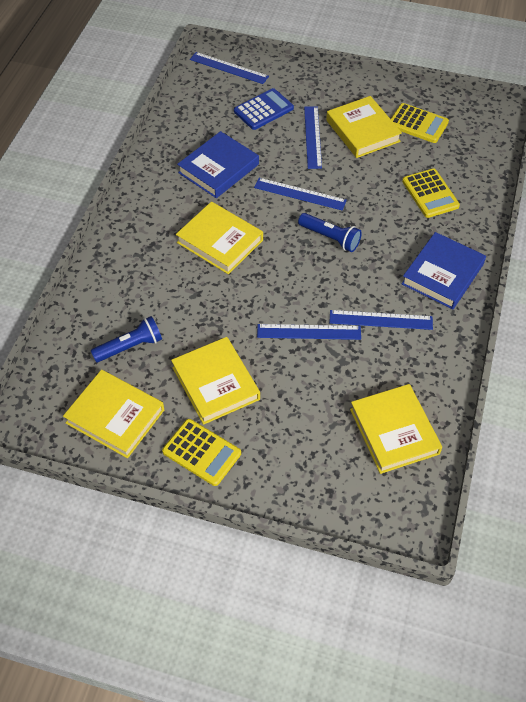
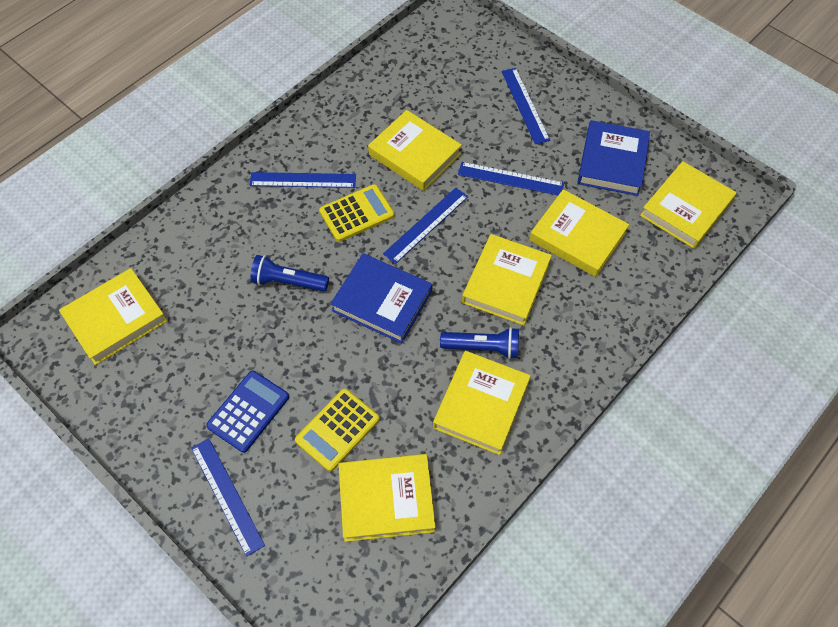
yellow book: 5 -> 7
yellow calculator: 3 -> 2

